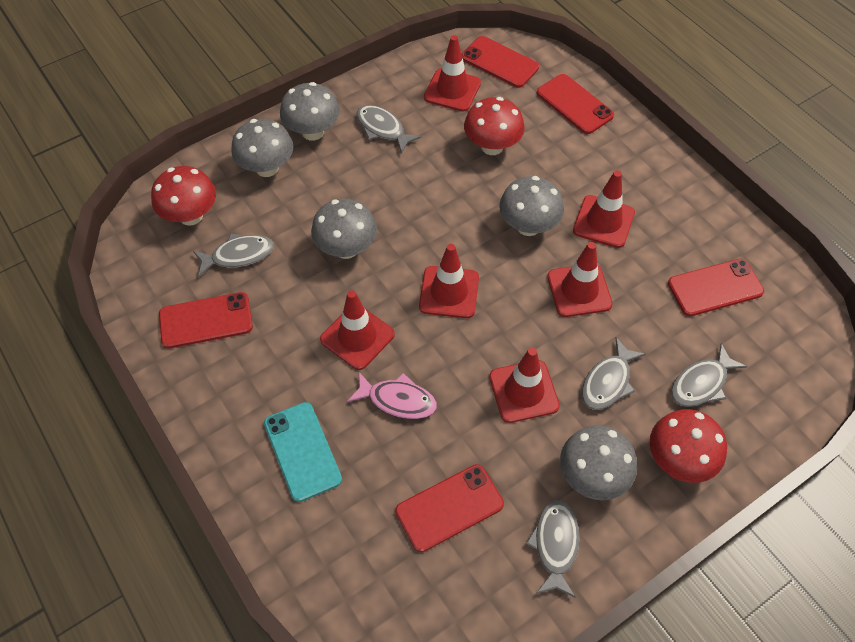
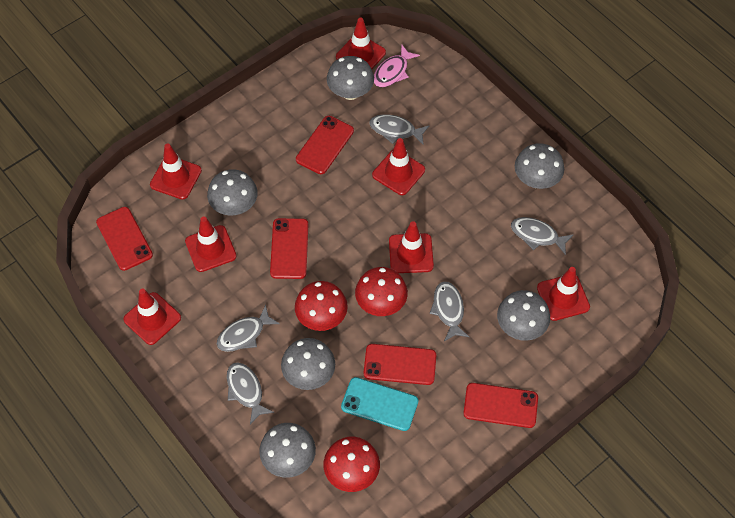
grey mushroom: 5 -> 6
red traffic cone: 6 -> 7

